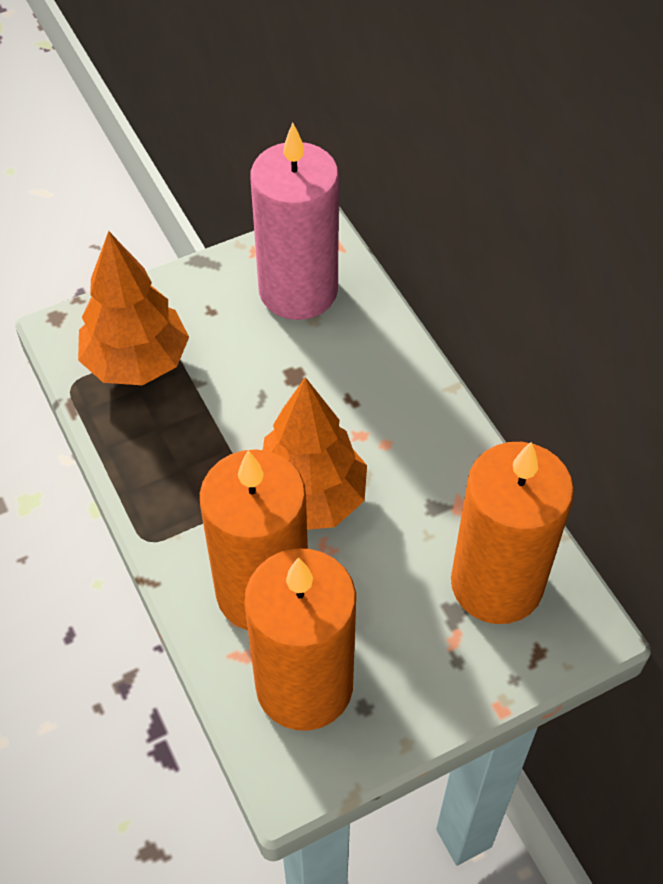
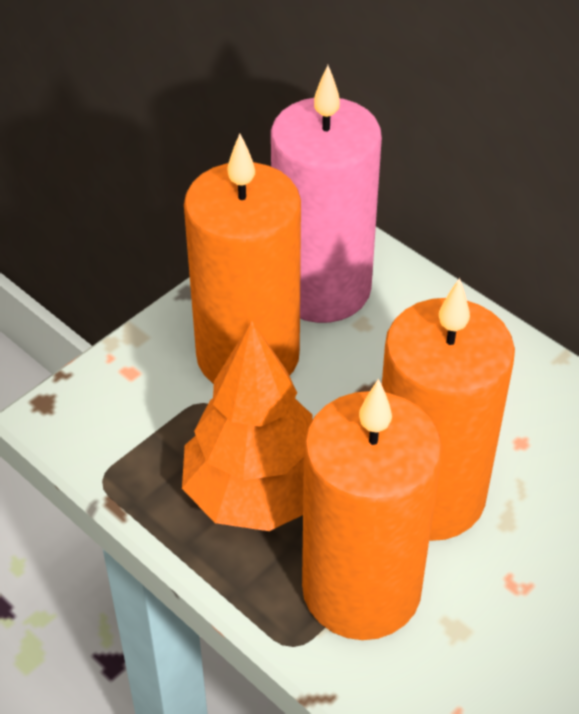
orange tree: 2 -> 1

